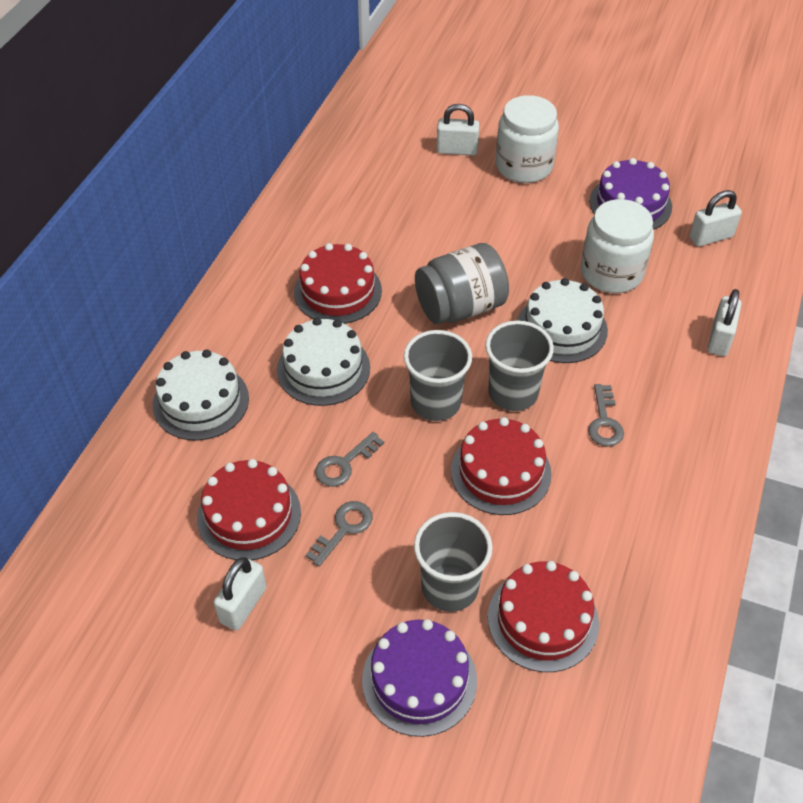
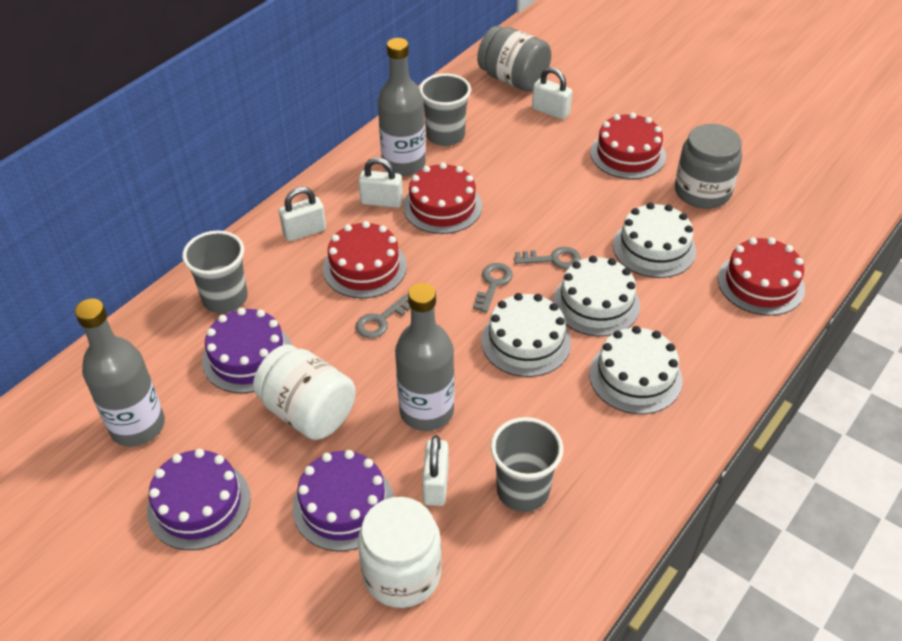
grey bottle: 0 -> 3
grey jar: 1 -> 2
purple cake: 2 -> 3
white cake: 3 -> 4

